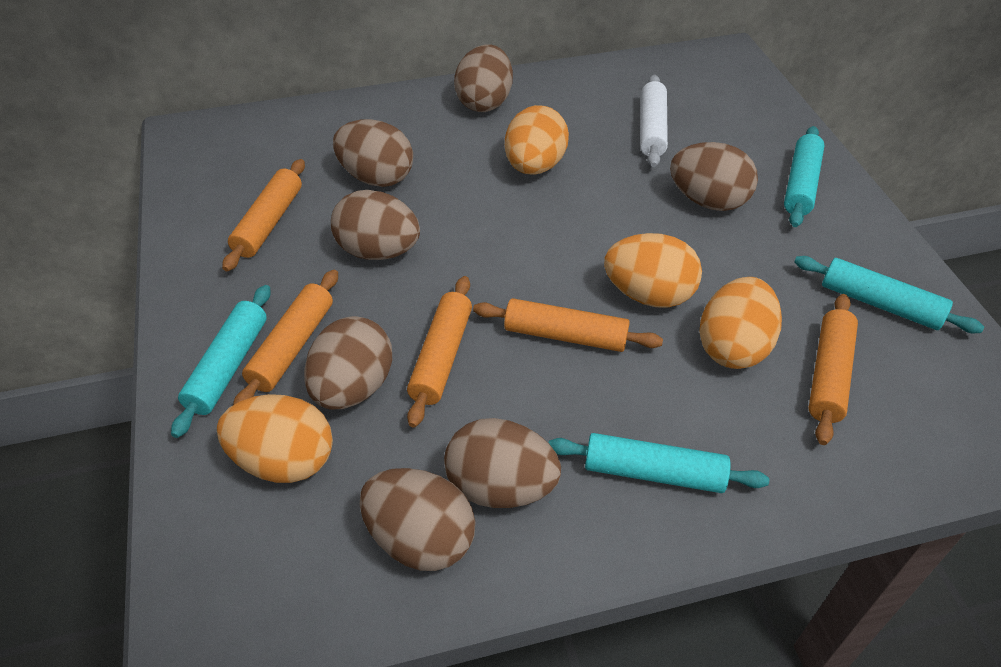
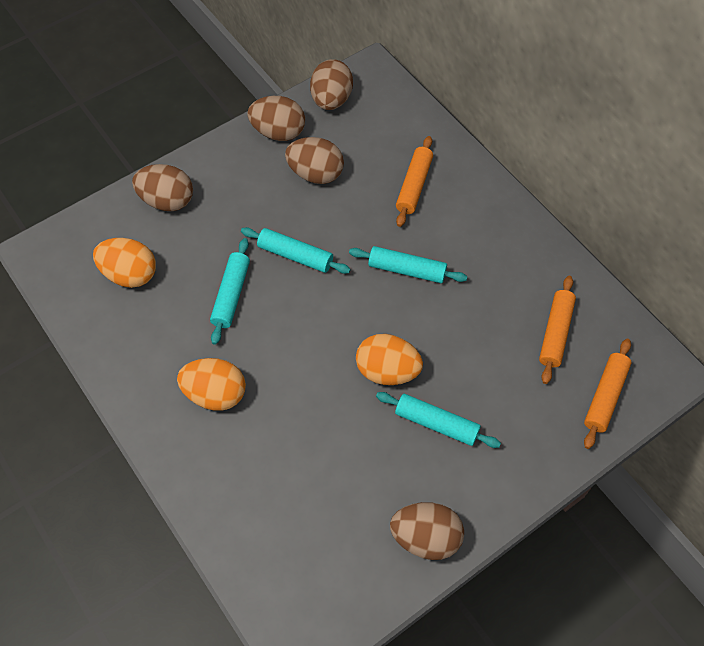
brown egg: 7 -> 5
orange egg: 4 -> 3
orange rolling pin: 5 -> 3
white rolling pin: 1 -> 0

